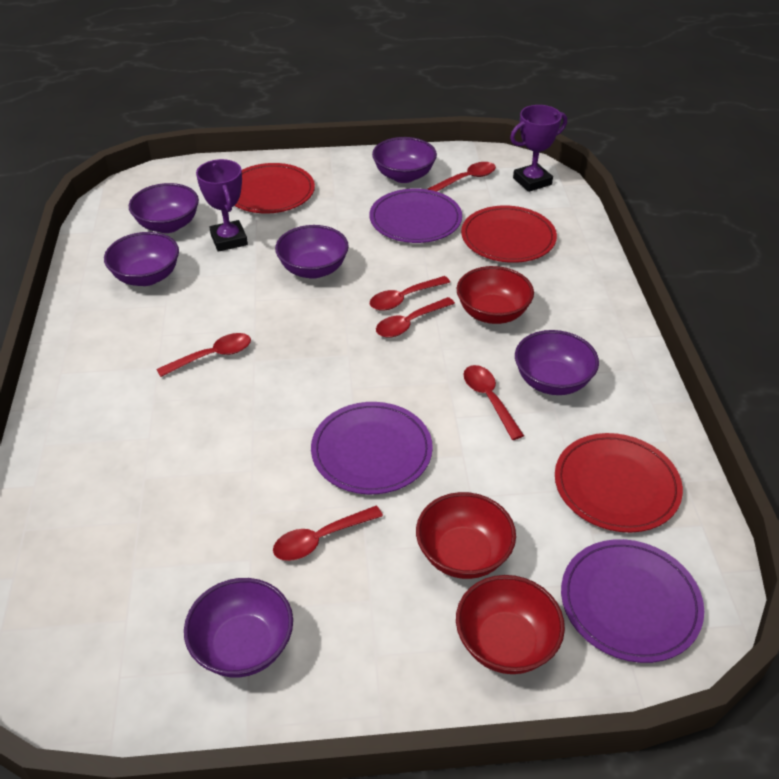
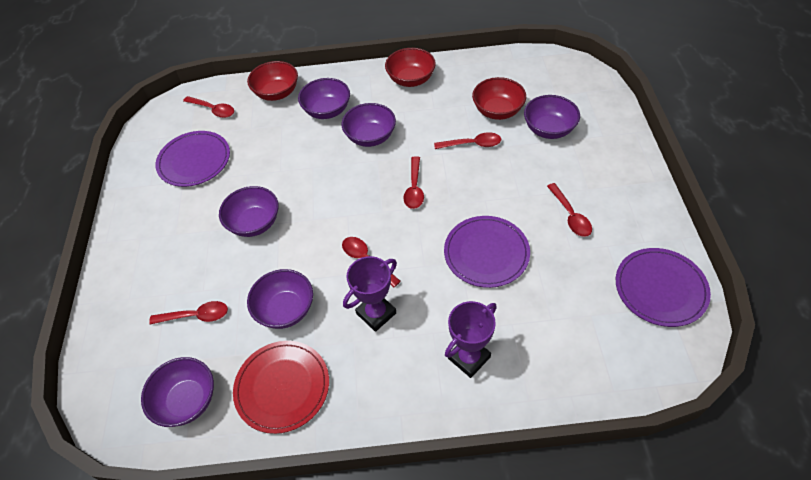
red plate: 3 -> 1

